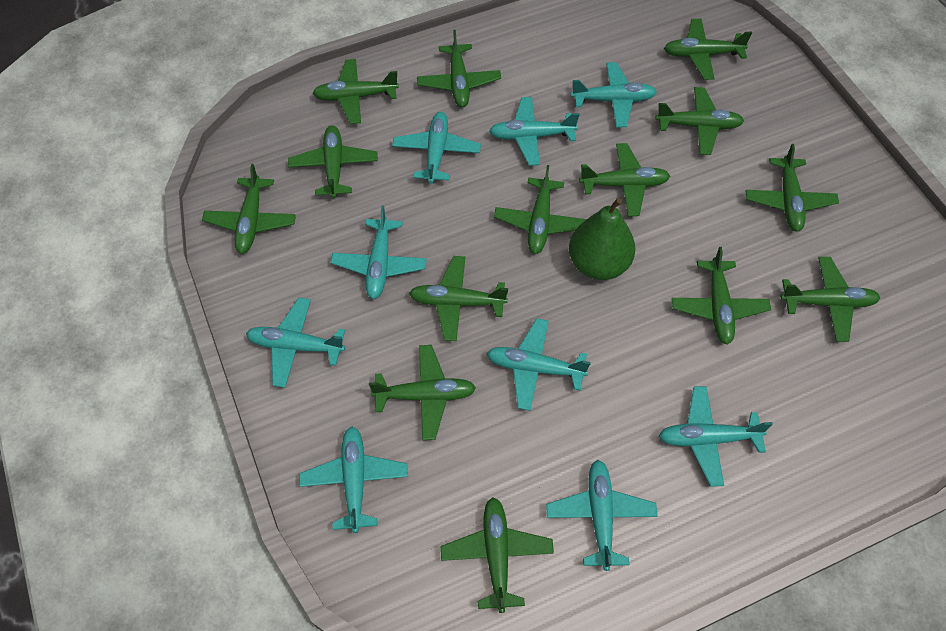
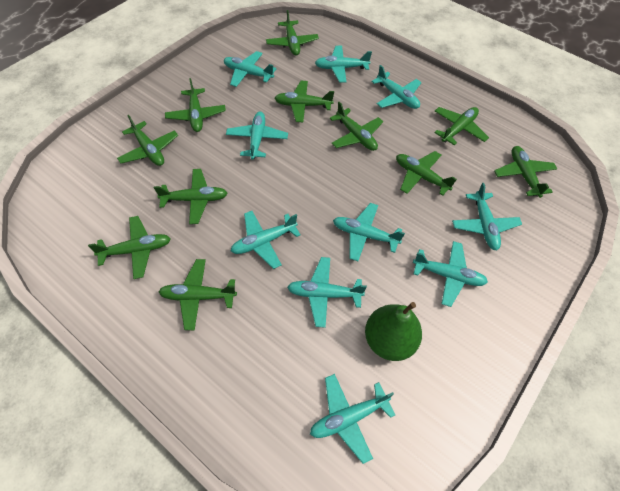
green plane: 14 -> 11
turquoise plane: 9 -> 10

